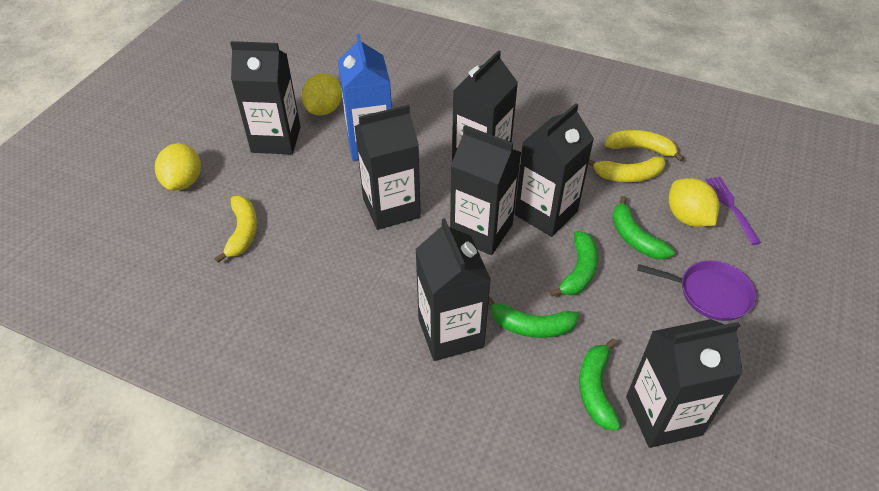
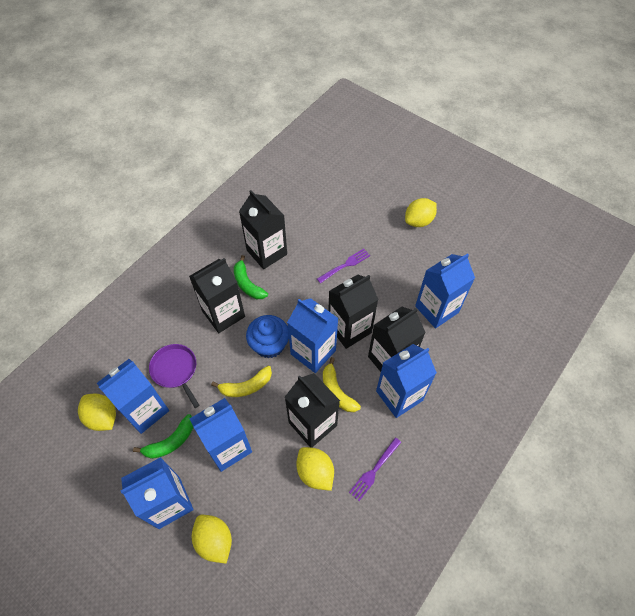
black carton: 7 -> 5
blue carton: 1 -> 6
blue cupcake: 0 -> 1
green banana: 4 -> 2
purple fork: 1 -> 2
yellow banana: 3 -> 2
yellow lemon: 3 -> 4

